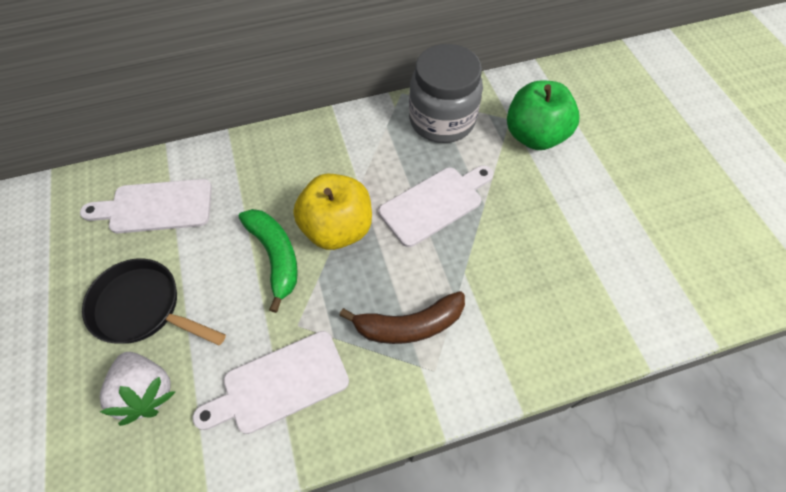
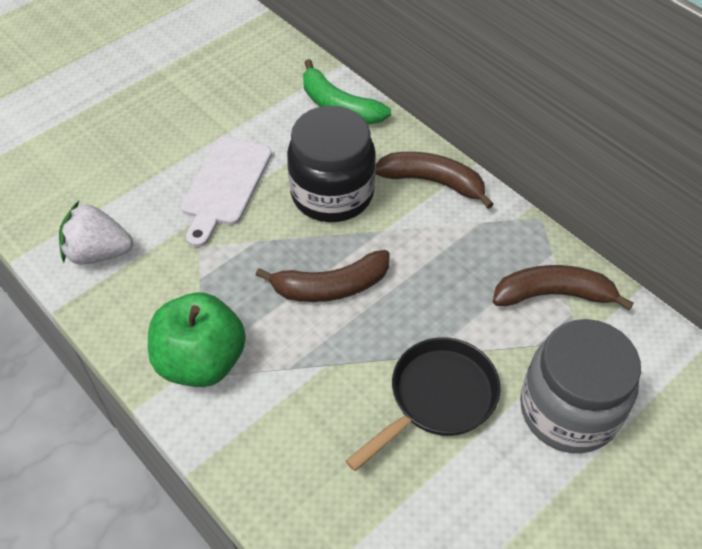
black jar: 0 -> 1
brown banana: 1 -> 3
white cutting board: 3 -> 1
yellow apple: 1 -> 0

